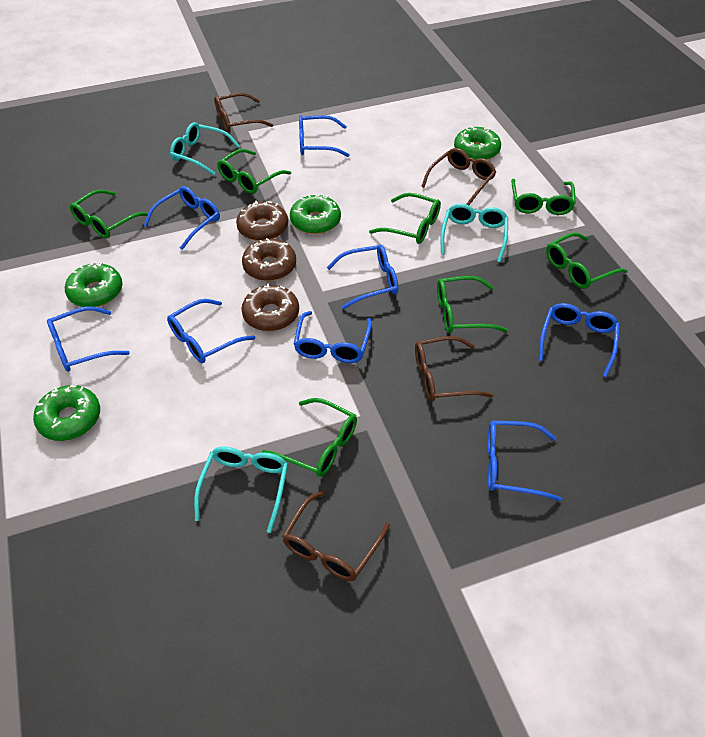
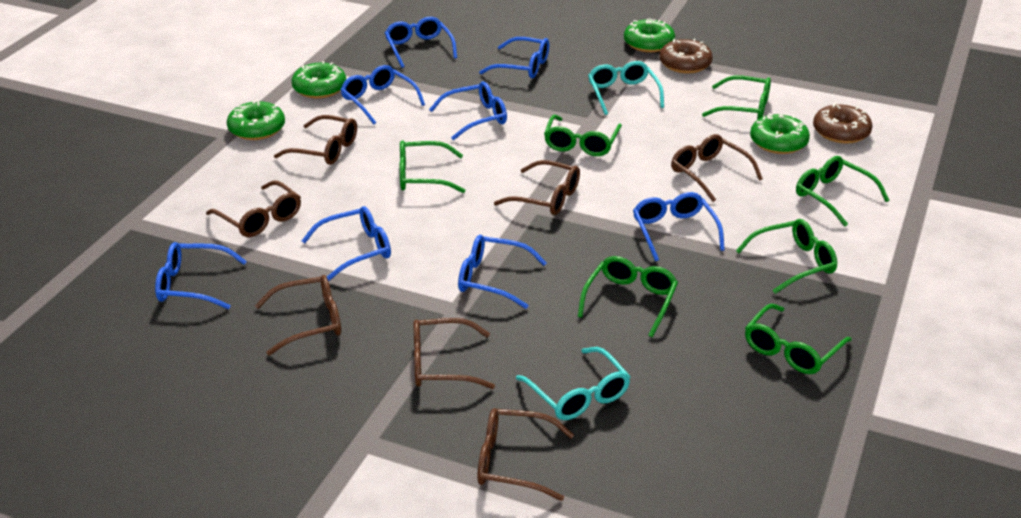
brown donut: 3 -> 2
brown glasses: 4 -> 7
turquoise glasses: 3 -> 2

